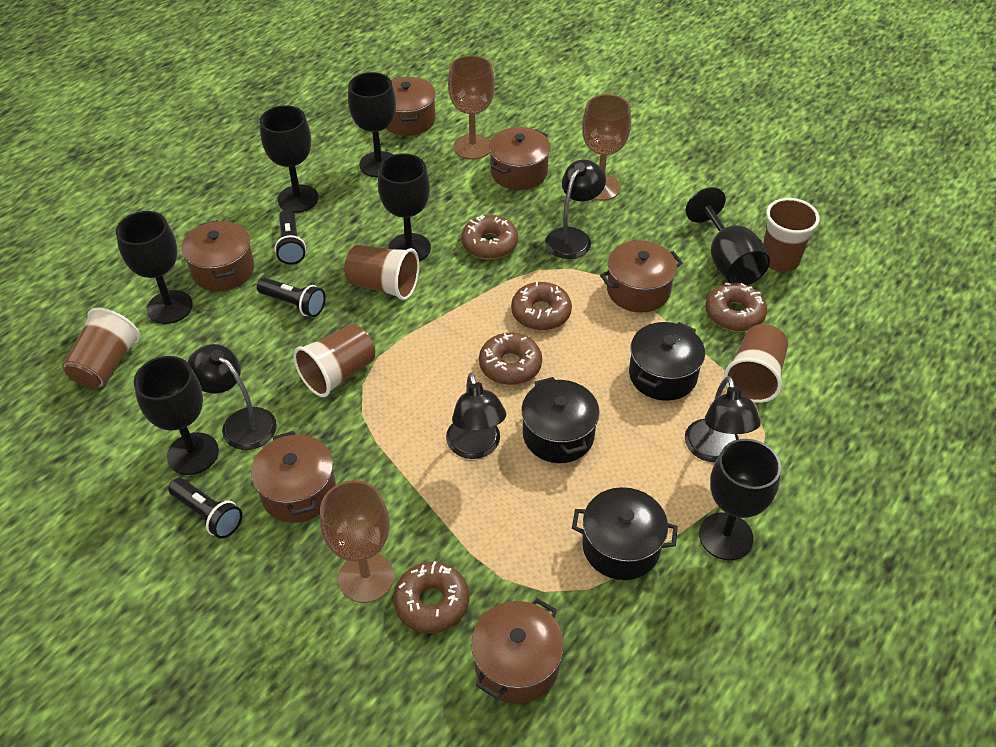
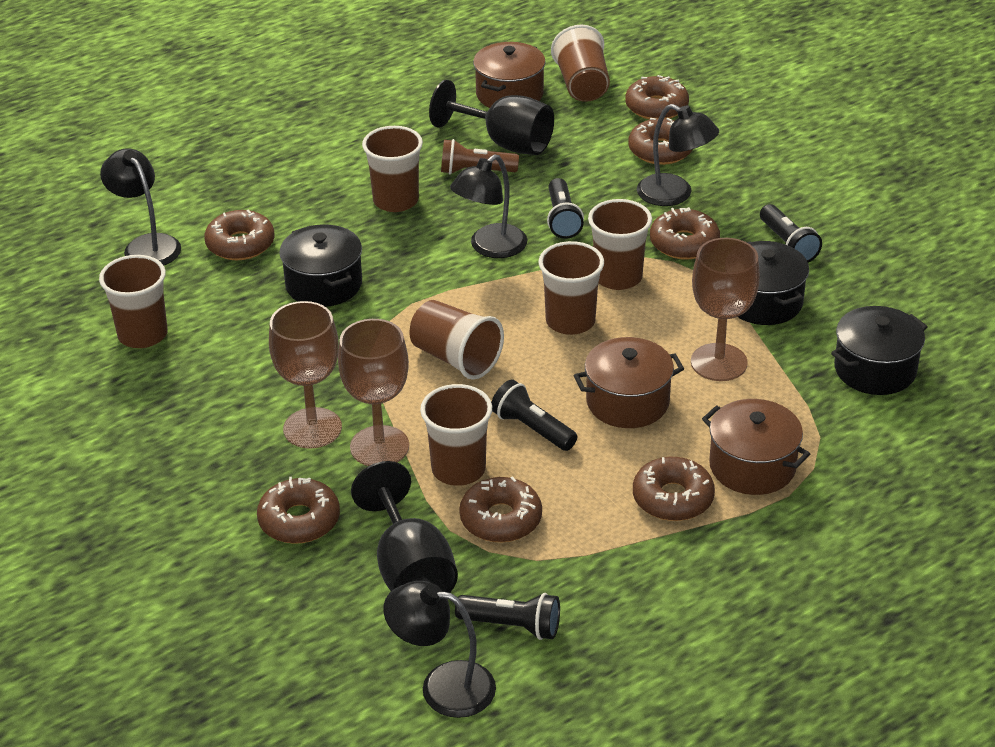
black flashlight: 3 -> 4
black goblet: 7 -> 2
brown cup: 5 -> 7
brown donut: 5 -> 7
brown flashlight: 0 -> 1
brown pot: 6 -> 3

